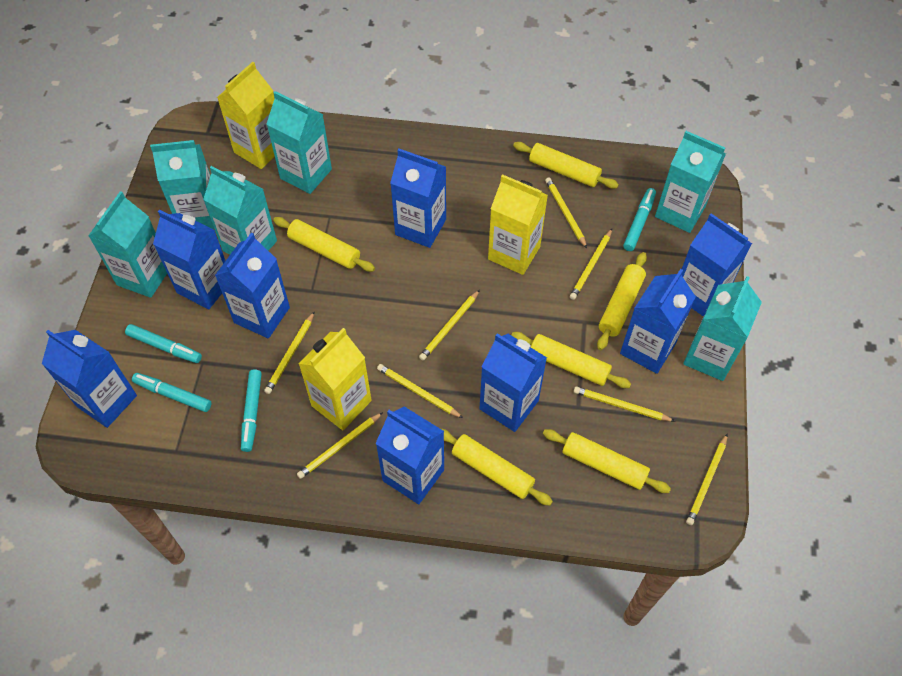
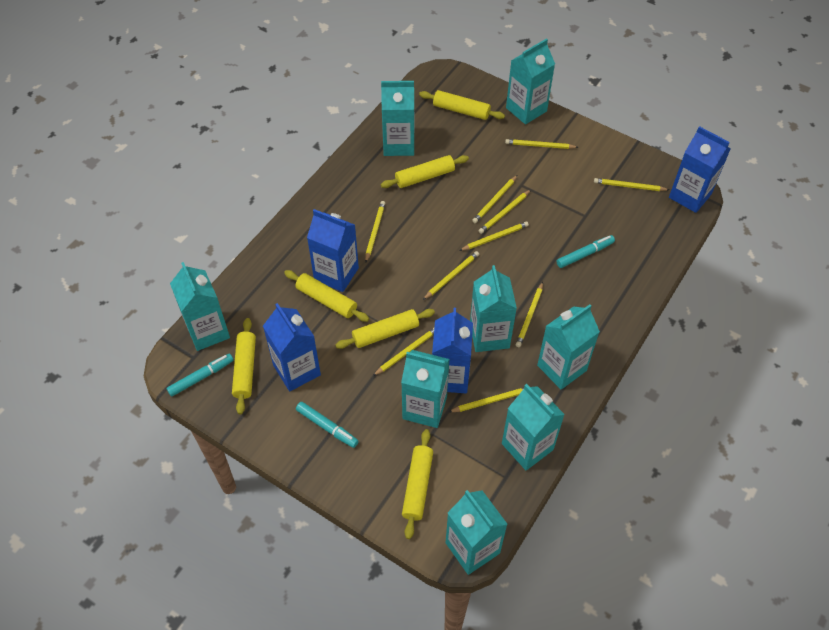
blue carton: 8 -> 4
turquoise carton: 6 -> 8
turquoise marker: 4 -> 3
yellow carton: 3 -> 0
yellow pencil: 8 -> 10

